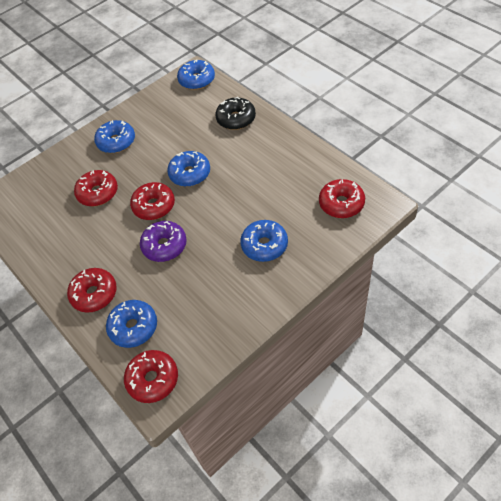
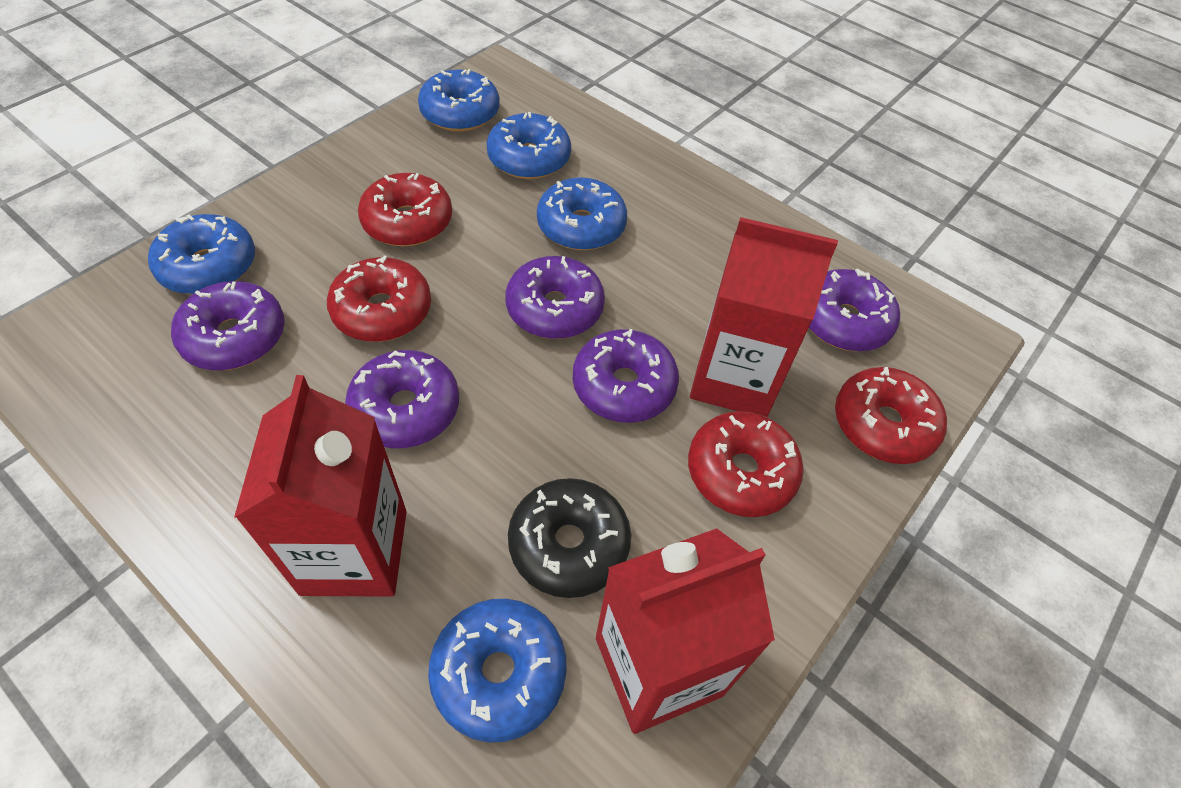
purple donut: 1 -> 5
red carton: 0 -> 3
red donut: 5 -> 4

